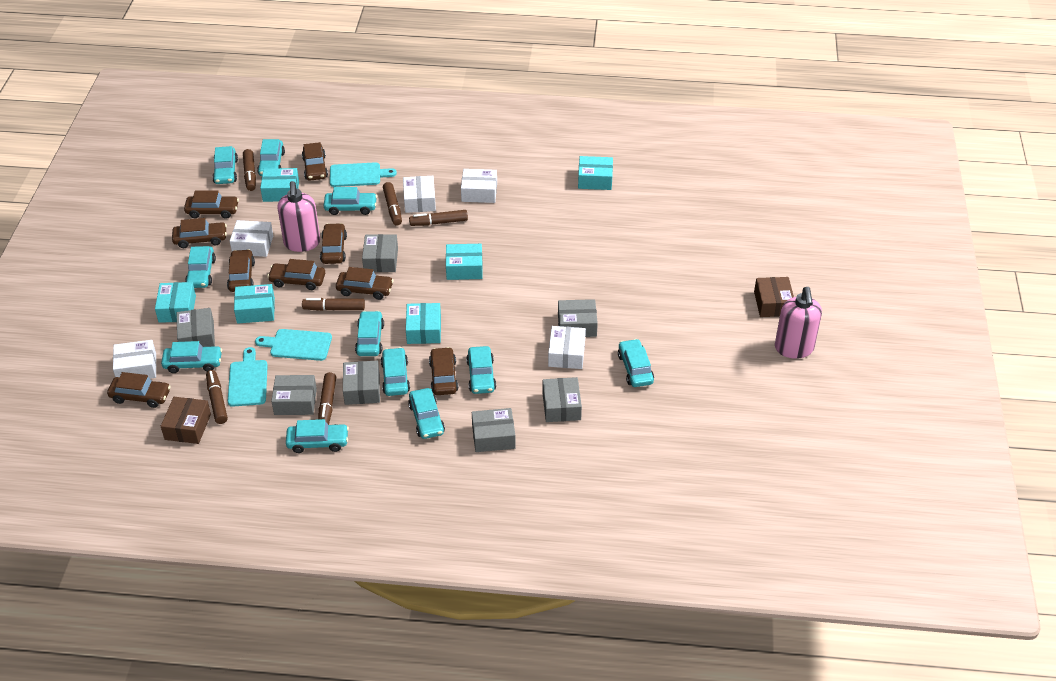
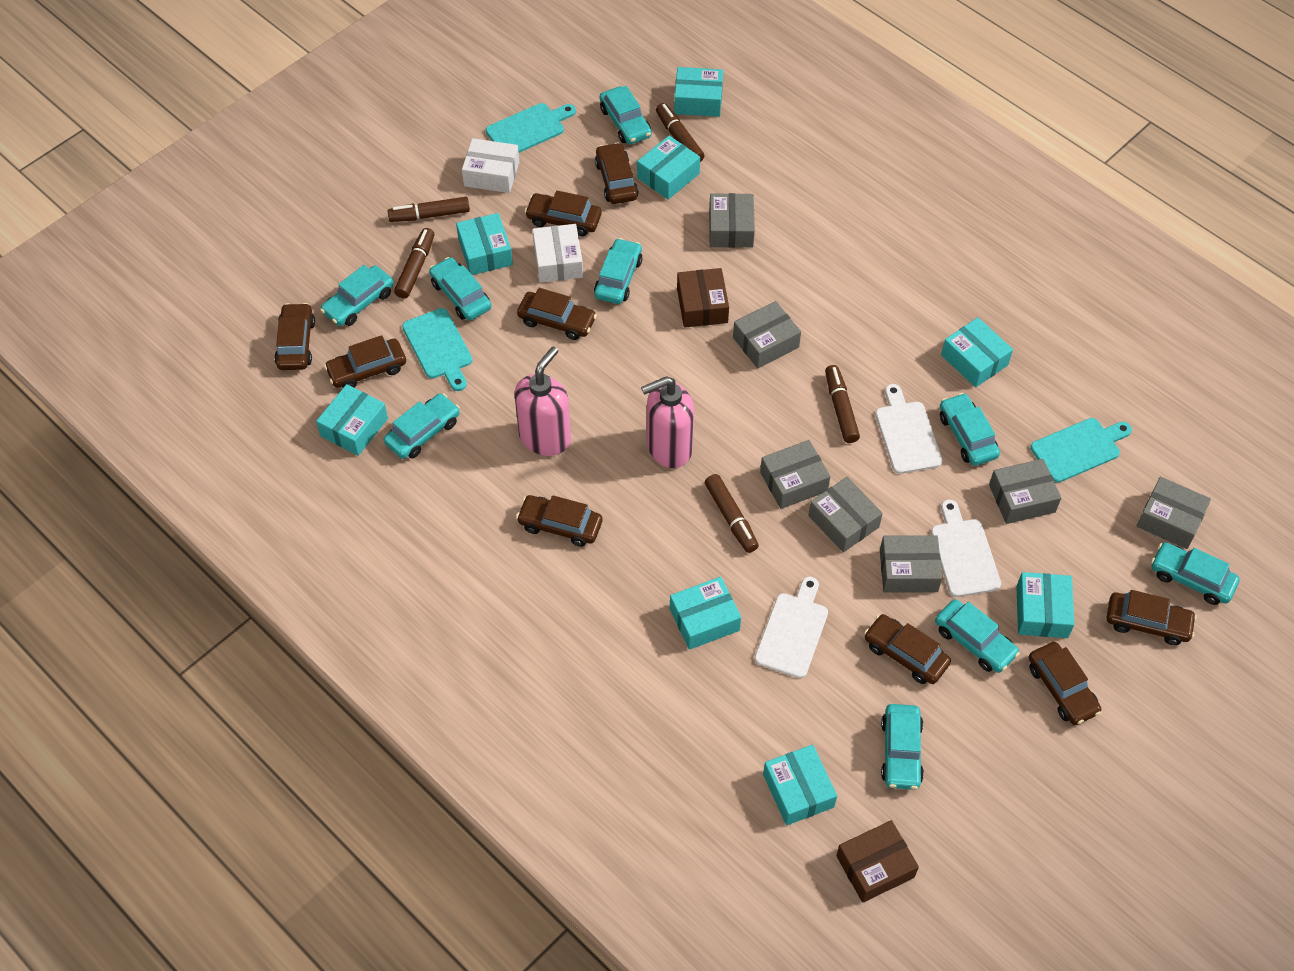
brown marker: 6 -> 5
turquoise box: 6 -> 8
turquoise car: 11 -> 9
white box: 5 -> 2
white cutting board: 0 -> 3

